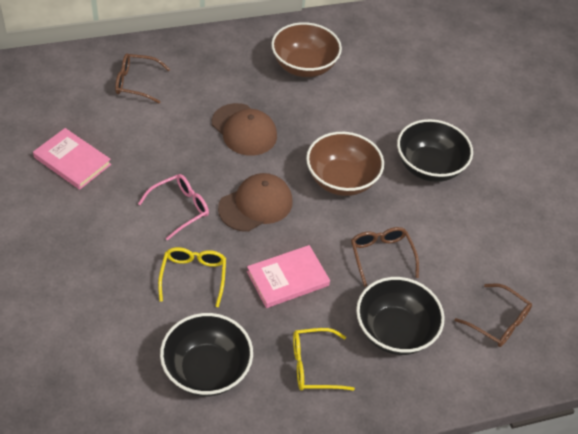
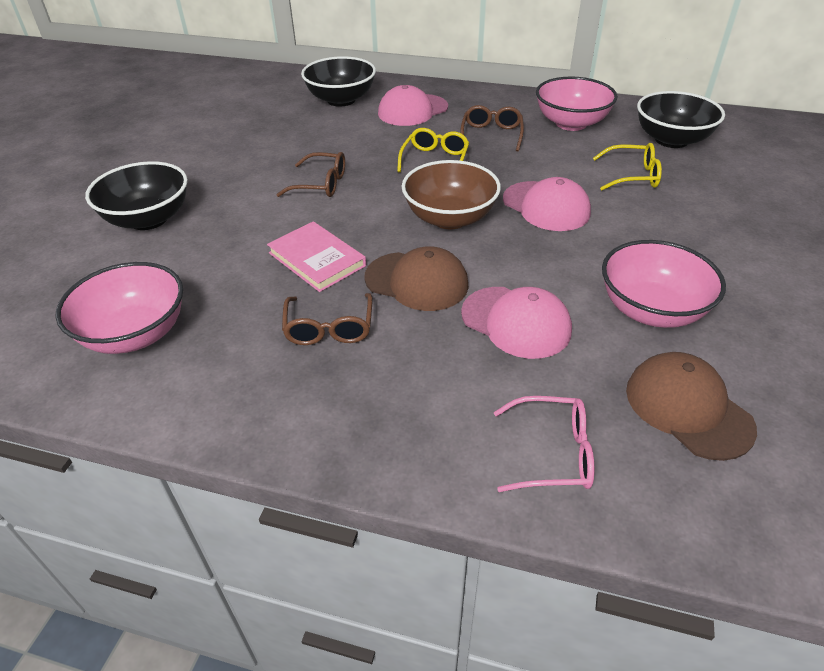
brown bowl: 2 -> 1
pink book: 2 -> 1
pink bowl: 0 -> 3
pink cap: 0 -> 3

